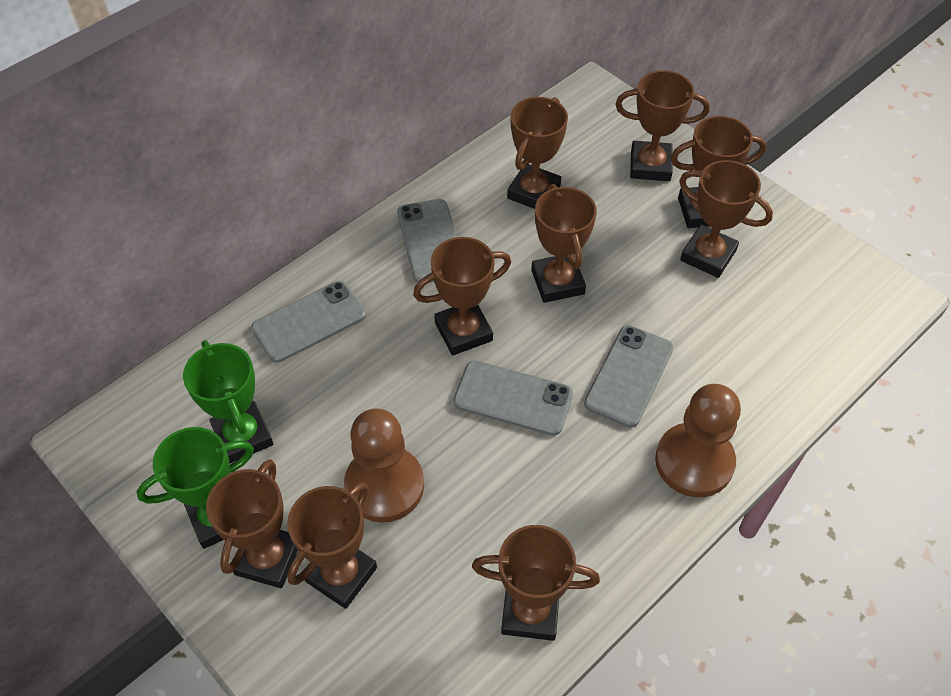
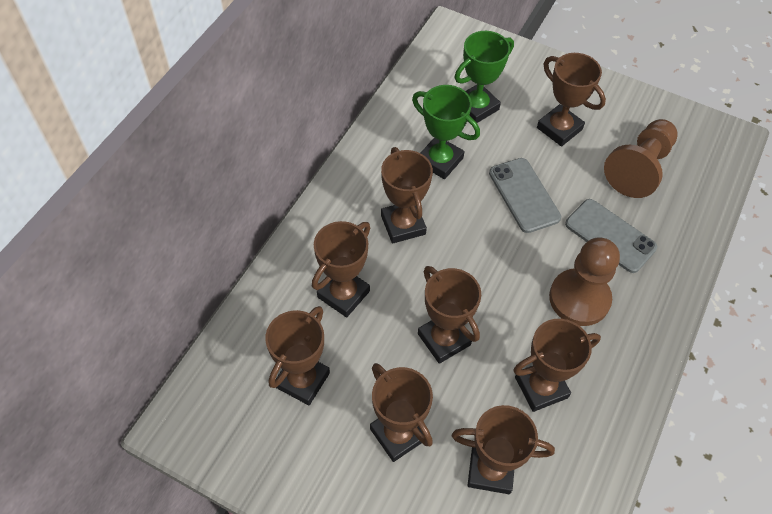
brown trophy: 9 -> 8
grey phone: 4 -> 2

